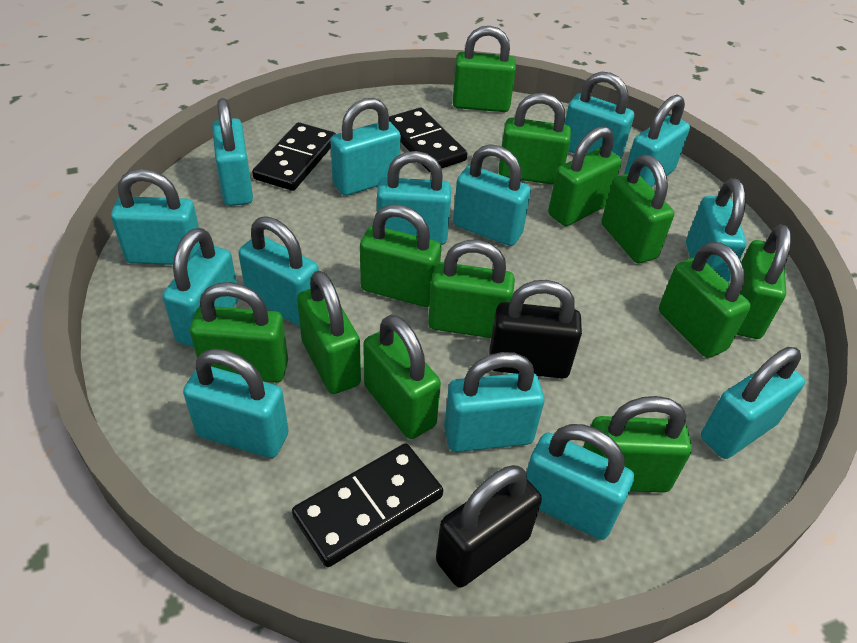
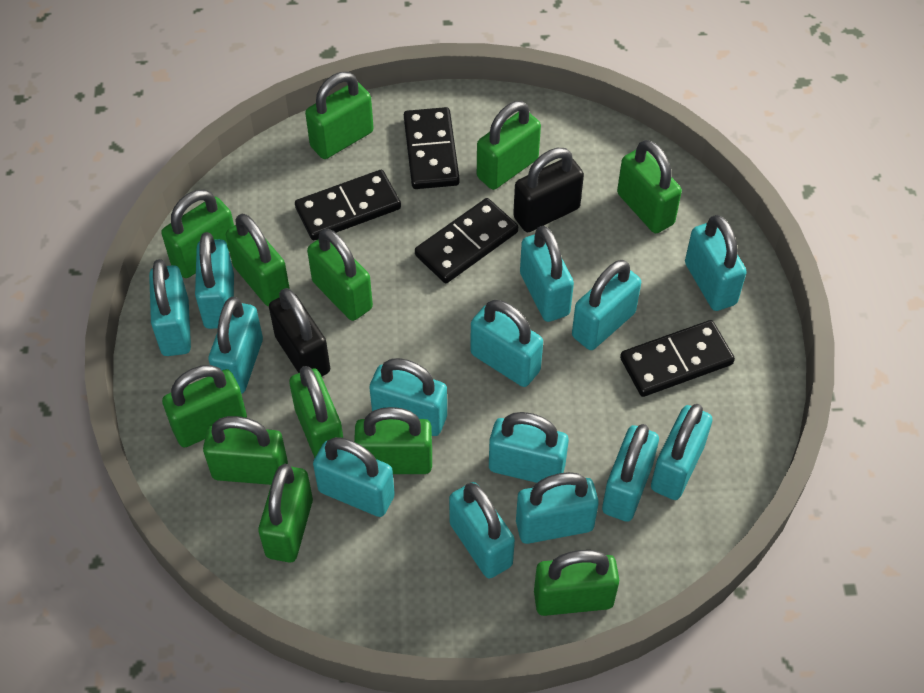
black domino: 3 -> 4

